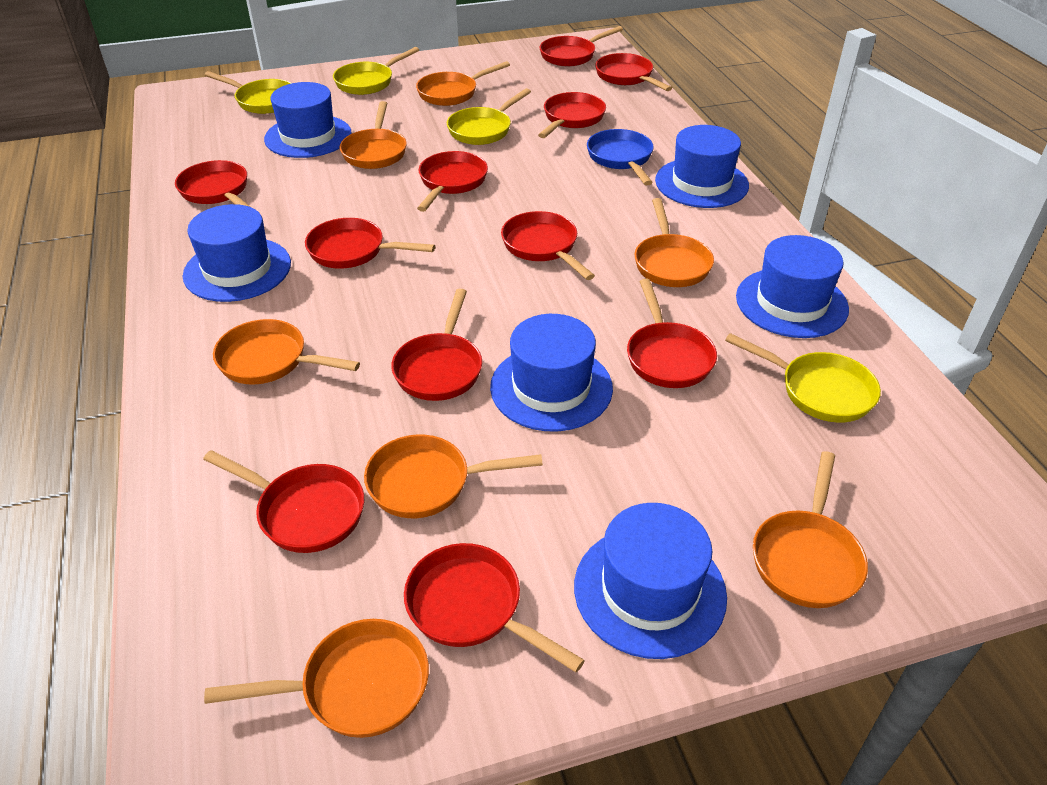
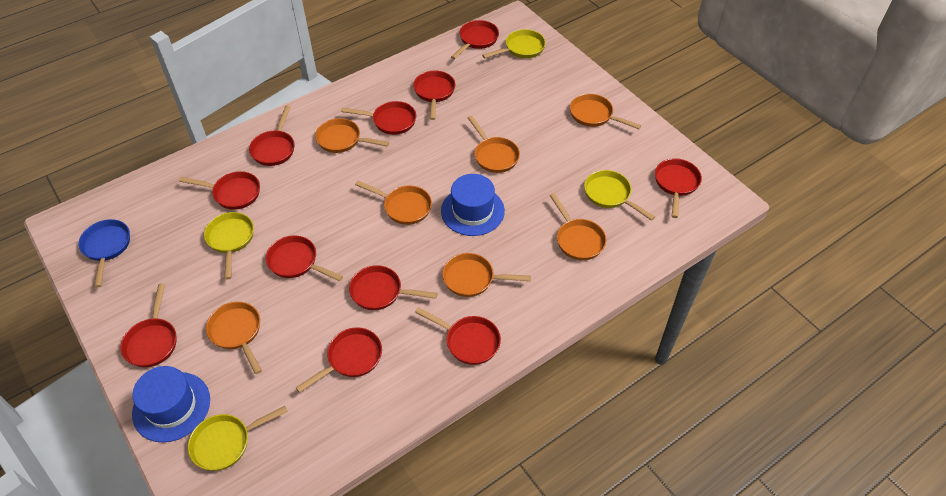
blue hat: 6 -> 2

